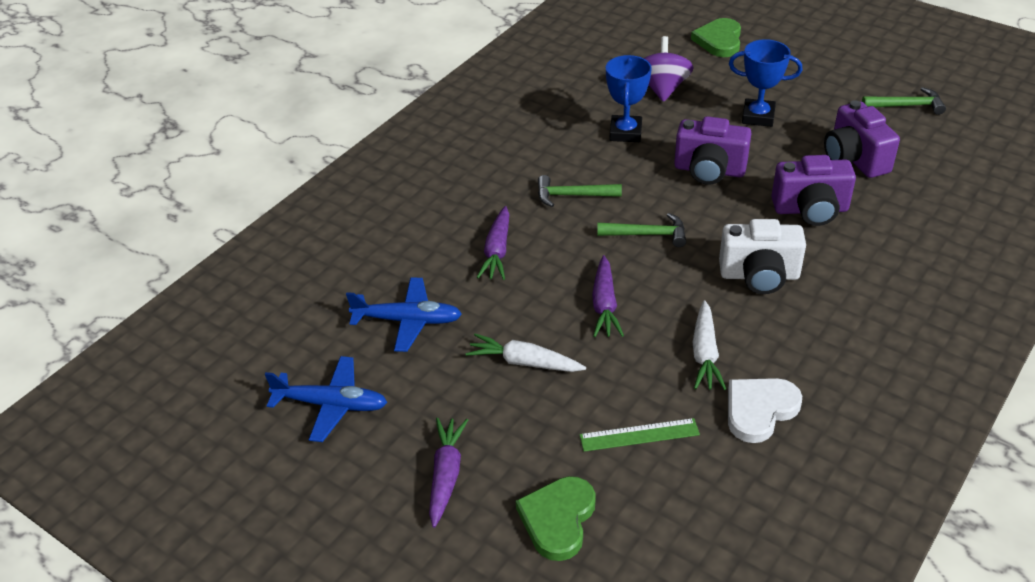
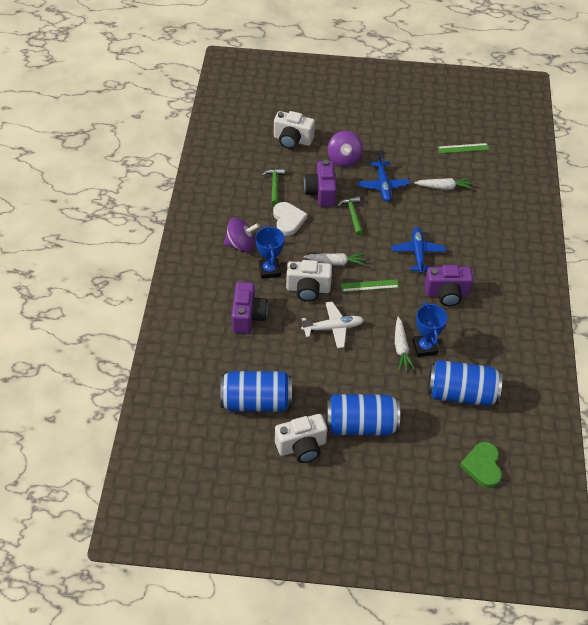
blue can: 0 -> 3
green hammer: 3 -> 2
green heart: 2 -> 1
green ruler: 1 -> 2
purple carrot: 3 -> 0
purple spinning top: 1 -> 2
white camera: 1 -> 3
white carrot: 2 -> 3
white plane: 0 -> 1

